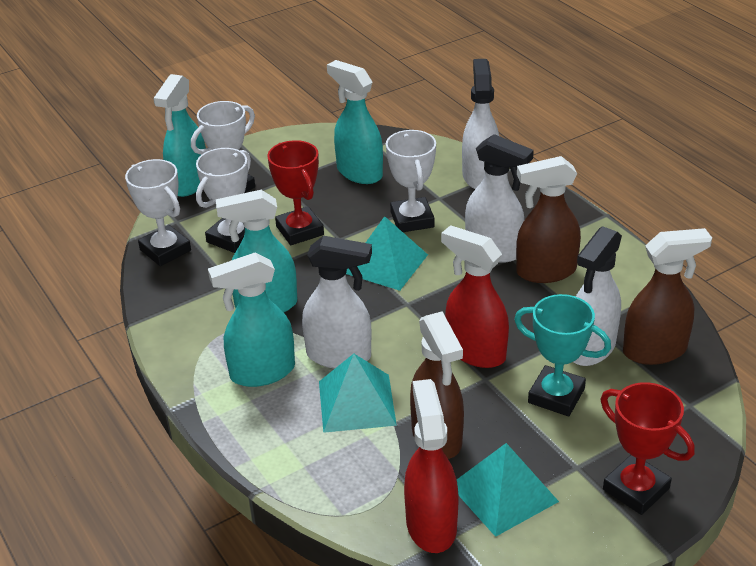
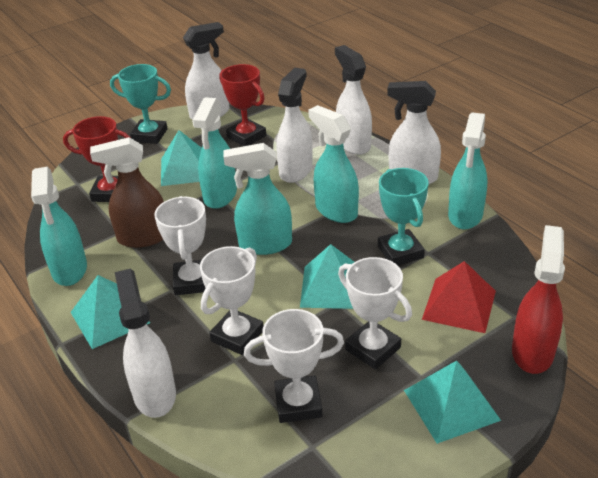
brown spray bottle: 3 -> 1
red pyramid: 0 -> 1
red spray bottle: 2 -> 1
turquoise pyramid: 3 -> 4
turquoise spray bottle: 4 -> 5
turquoise trophy: 1 -> 2
white spray bottle: 4 -> 5

